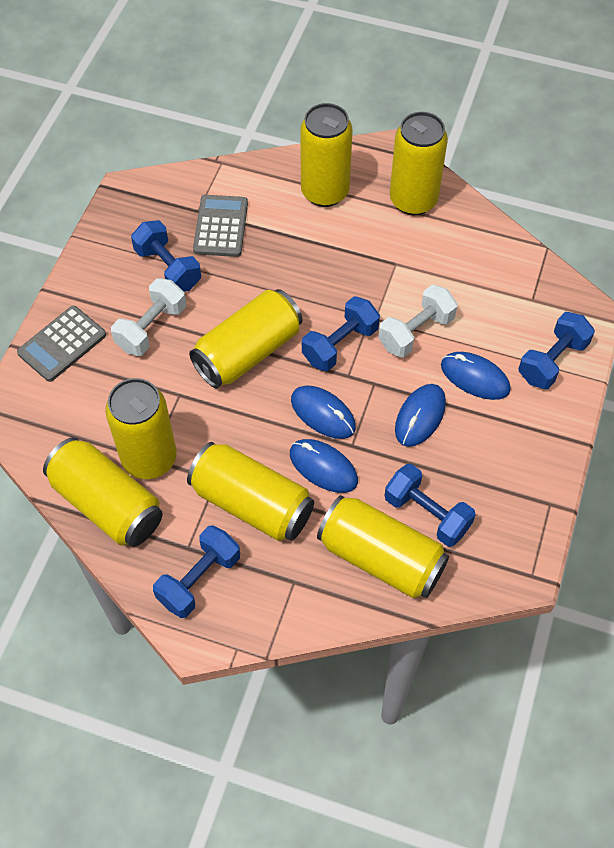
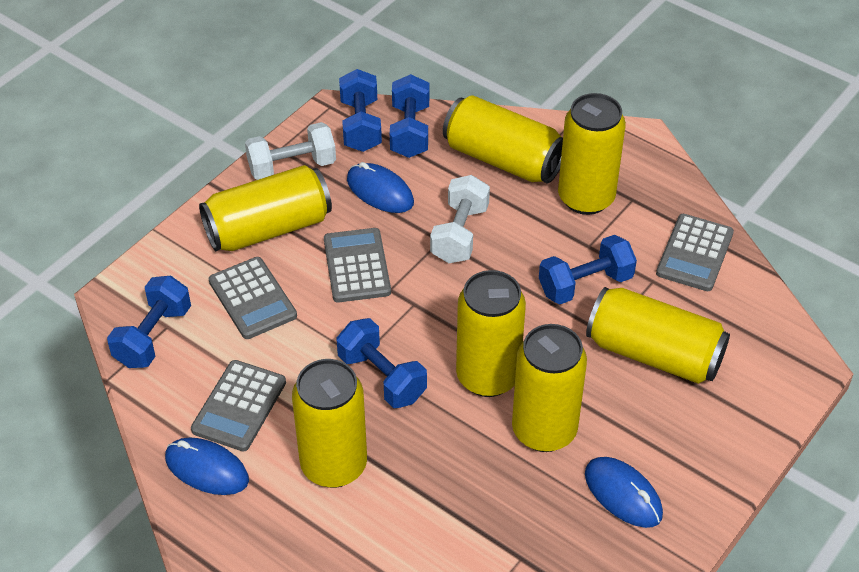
blue mouse: 4 -> 3
grey calculator: 2 -> 4

